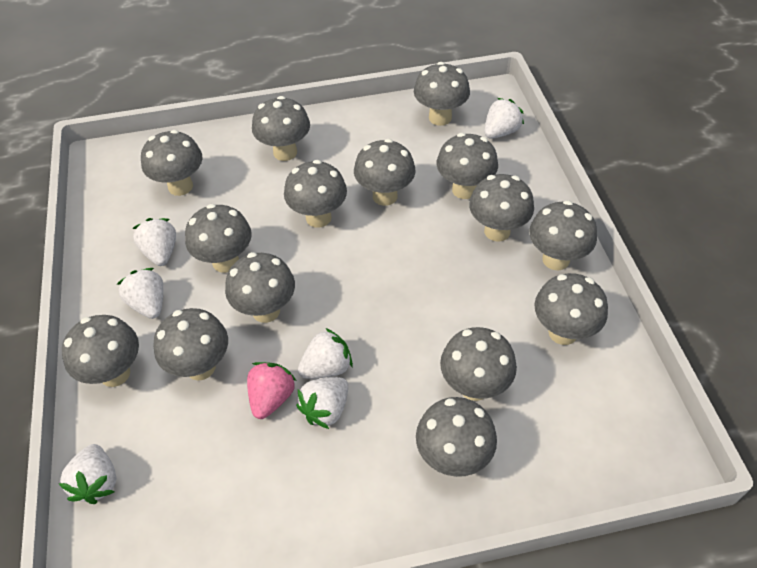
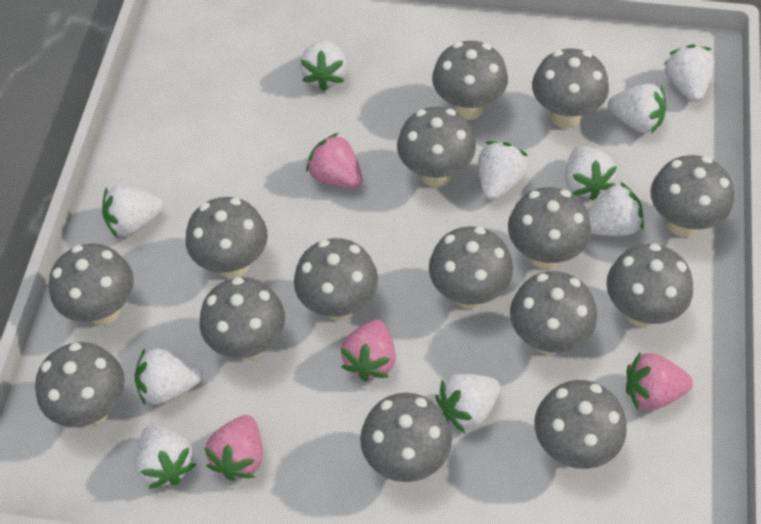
pink strawberry: 1 -> 4
white strawberry: 6 -> 10

